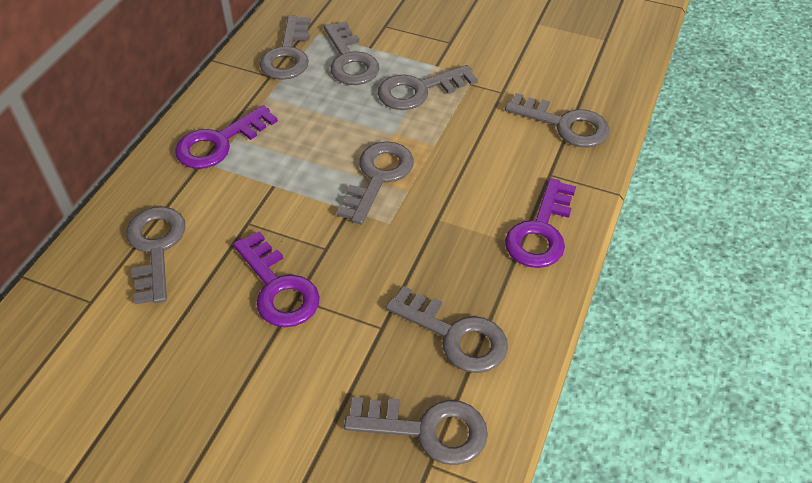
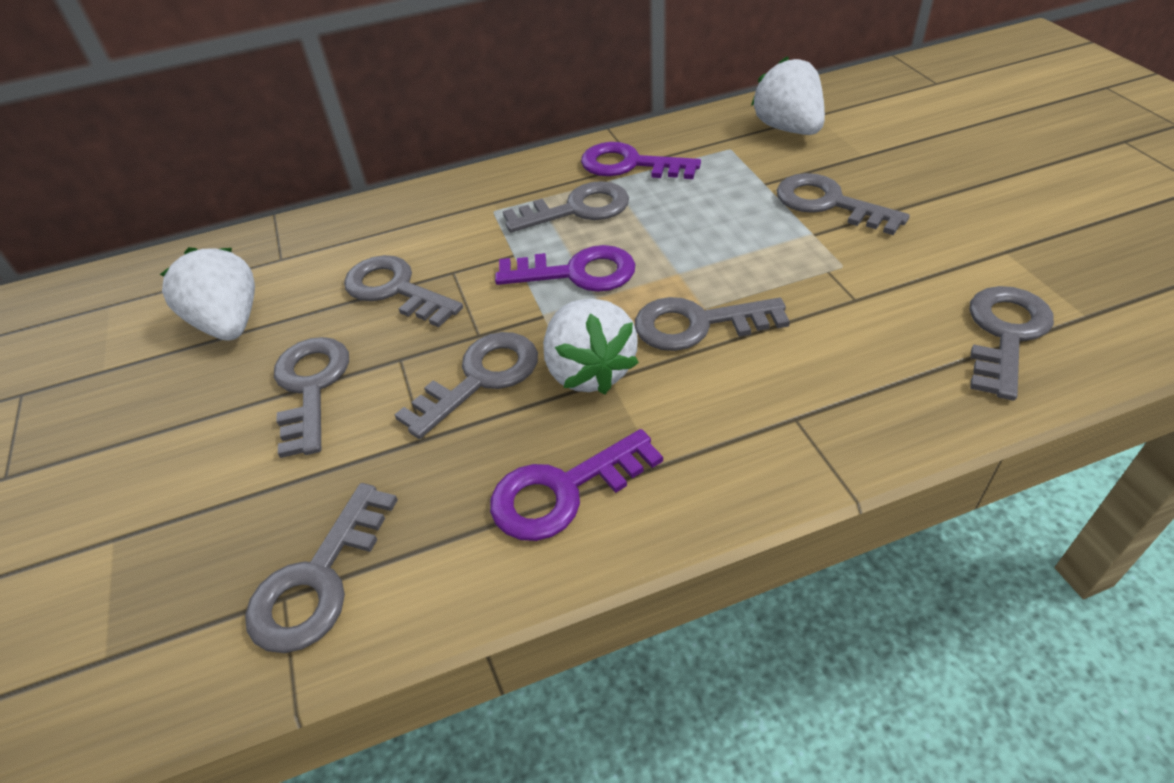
white strawberry: 0 -> 3

